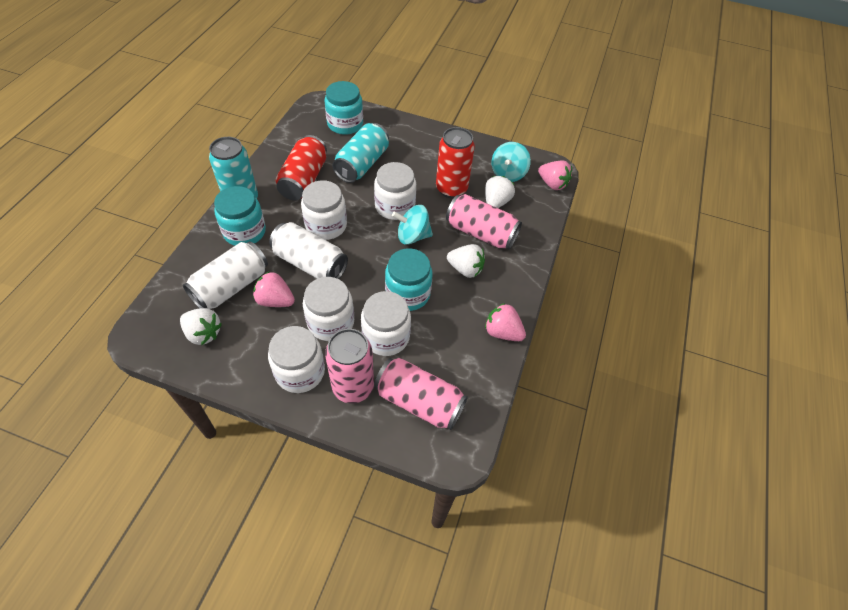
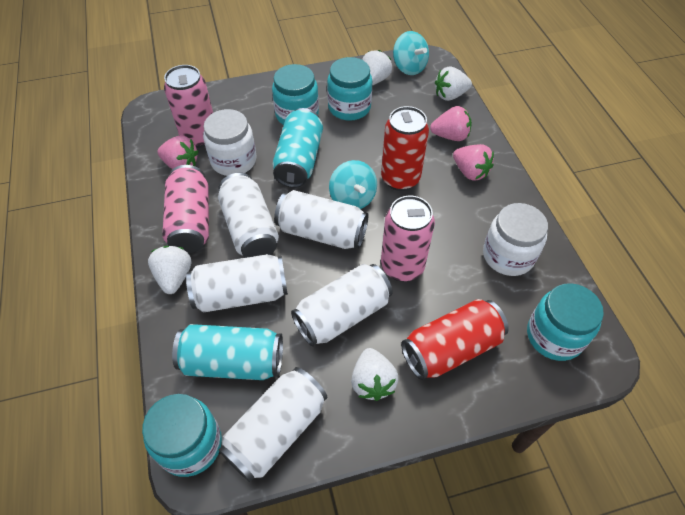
turquoise jar: 3 -> 4
white can: 2 -> 5
white jar: 5 -> 2
white strawberry: 3 -> 4

